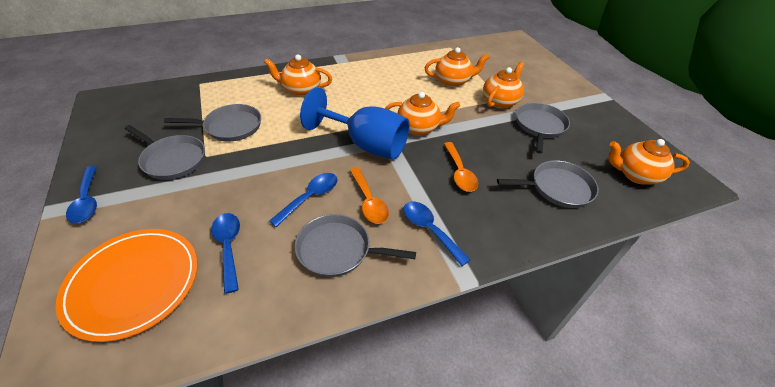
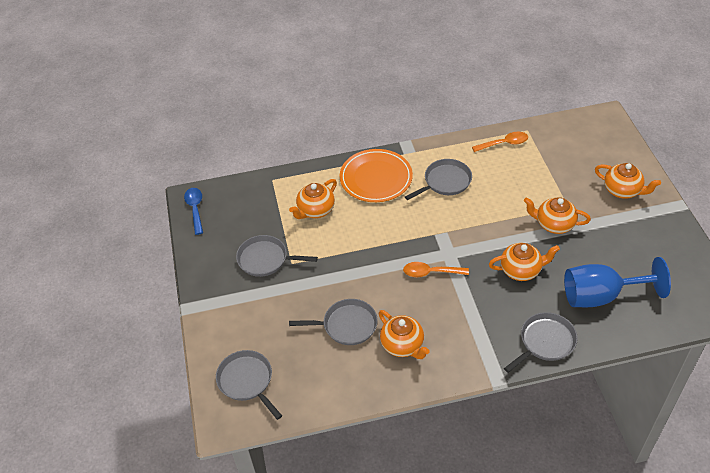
blue spoon: 4 -> 1

